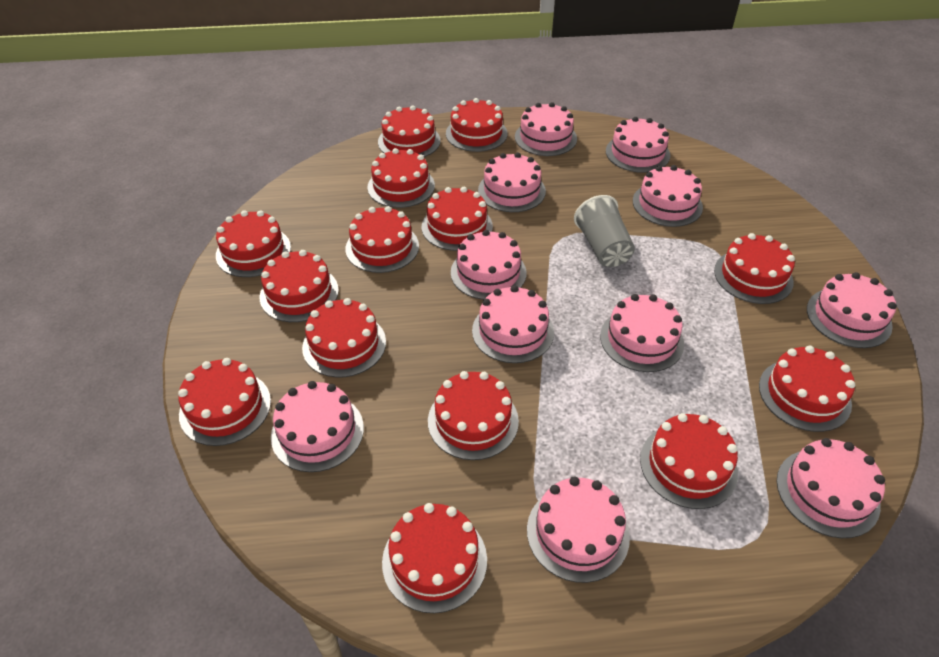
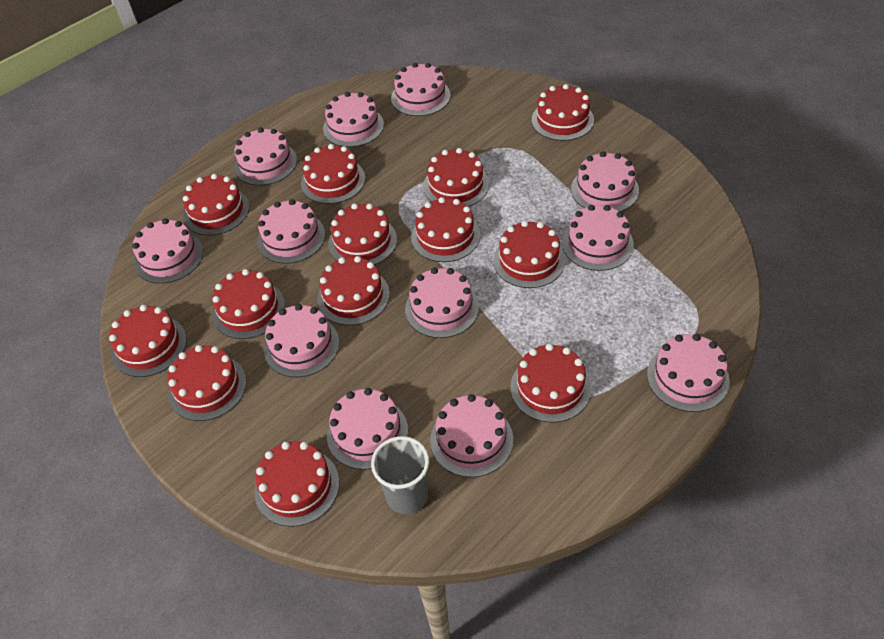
pink cake: 11 -> 12
red cake: 14 -> 13

